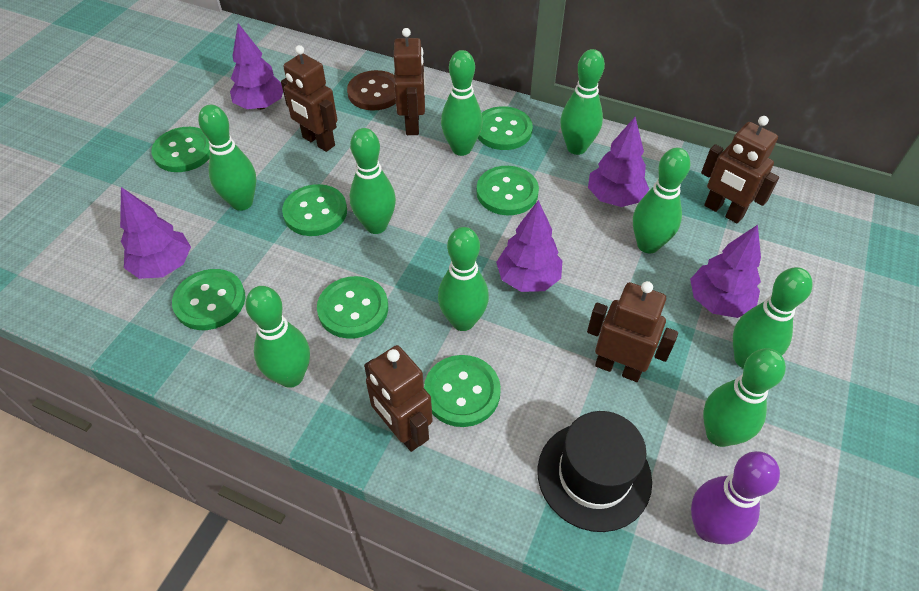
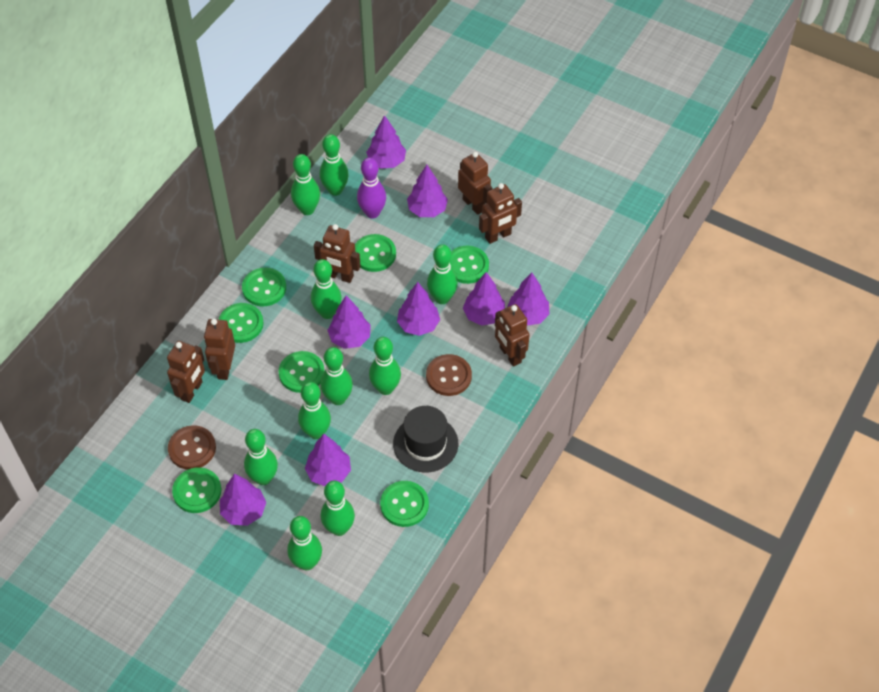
brown button: 1 -> 2
brown robot: 5 -> 6
green bowling pin: 9 -> 10
purple tree: 5 -> 8

